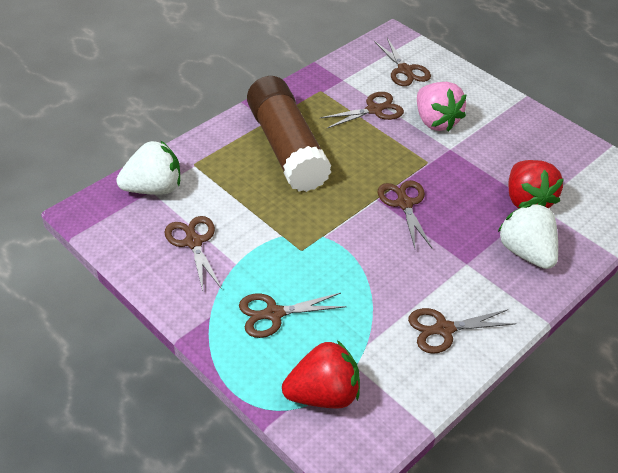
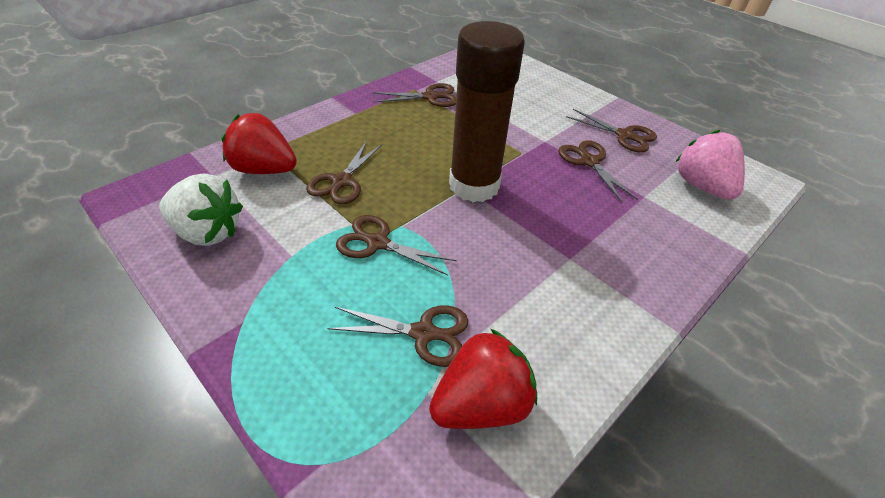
white strawberry: 2 -> 1

